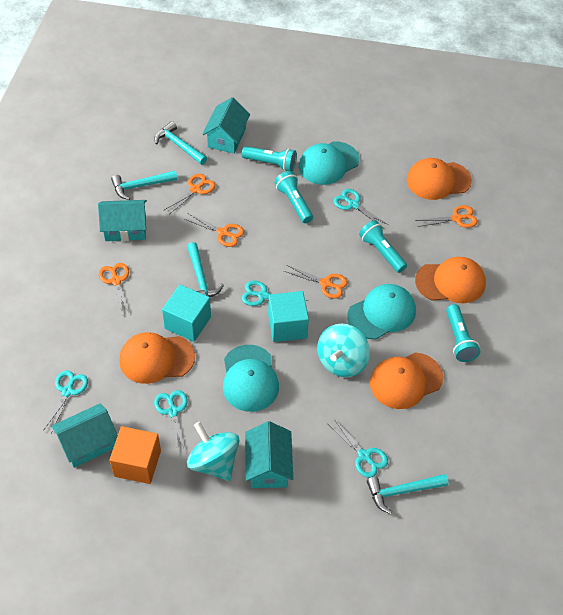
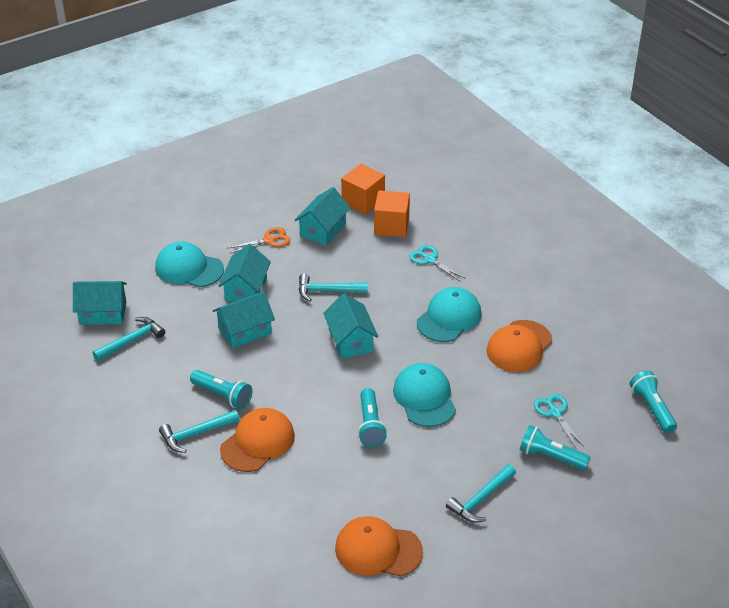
orange cap: 4 -> 3
orange cube: 1 -> 2
orange scissors: 5 -> 1
turquoise cube: 2 -> 0
turquoise house: 4 -> 5
turquoise scissors: 5 -> 2
turquoise spinning top: 2 -> 0

